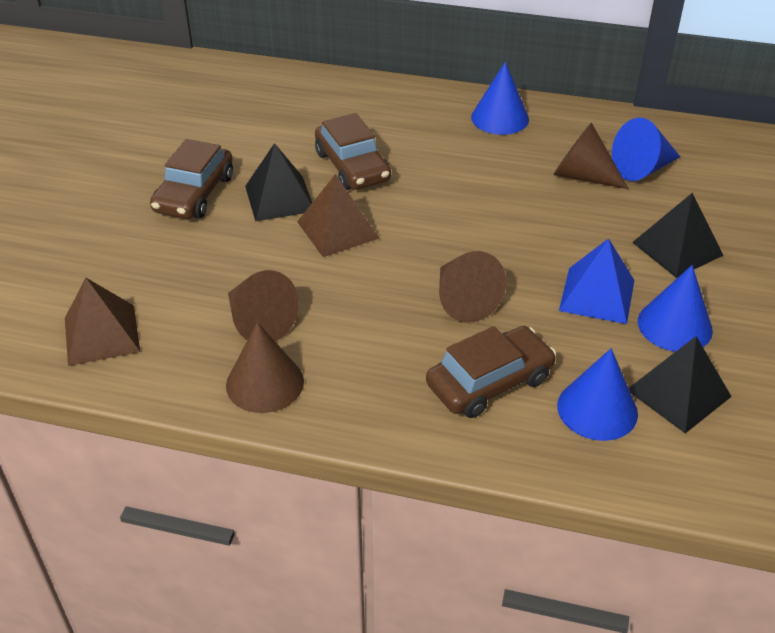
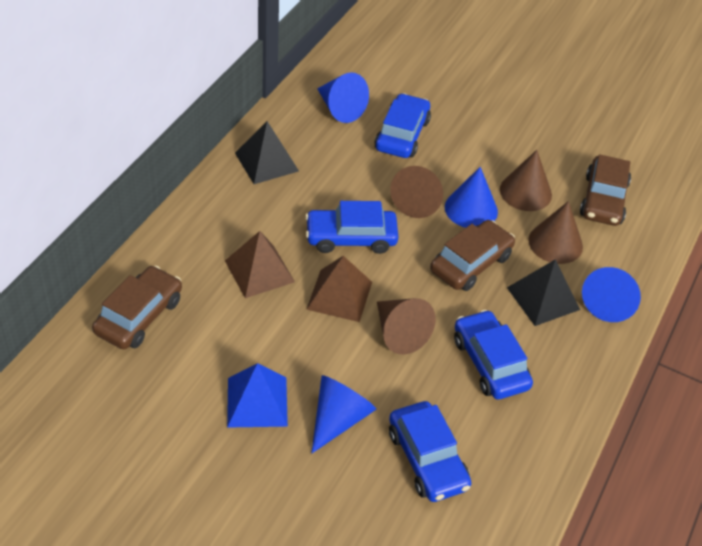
black pyramid: 3 -> 2
blue car: 0 -> 4

